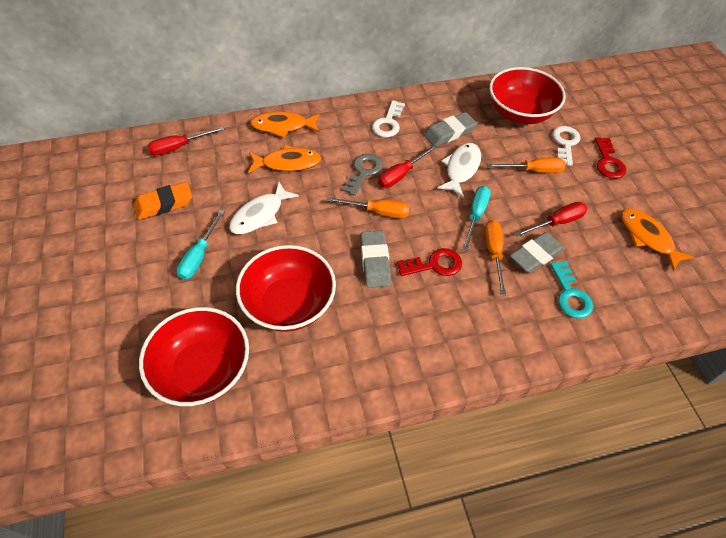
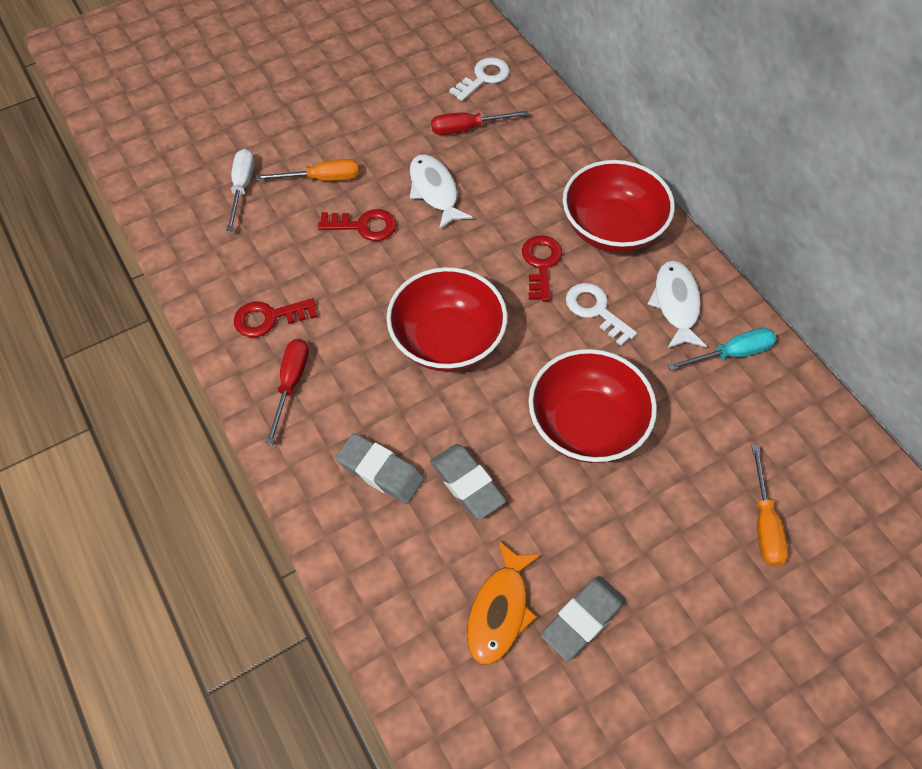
grey key: 1 -> 0
orange eraser: 1 -> 0
orange fish: 3 -> 1
orange screwdriver: 3 -> 2
red key: 2 -> 3
red screwdriver: 3 -> 2
turquoise key: 1 -> 0
turquoise screwdriver: 2 -> 1
white screwdriver: 0 -> 1

